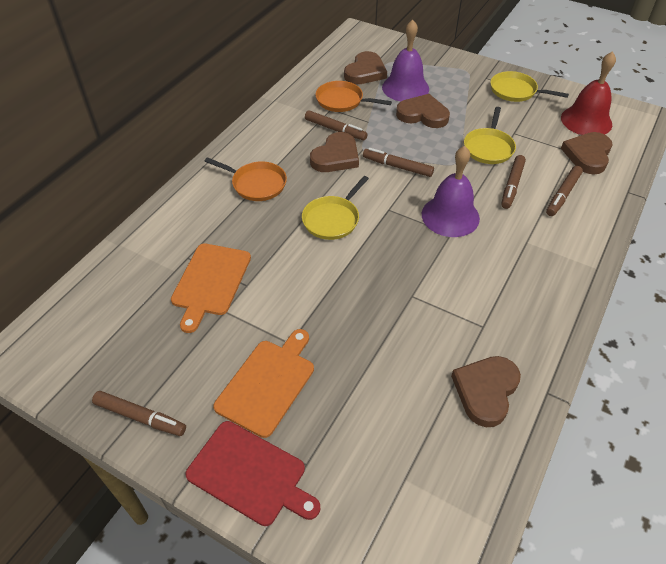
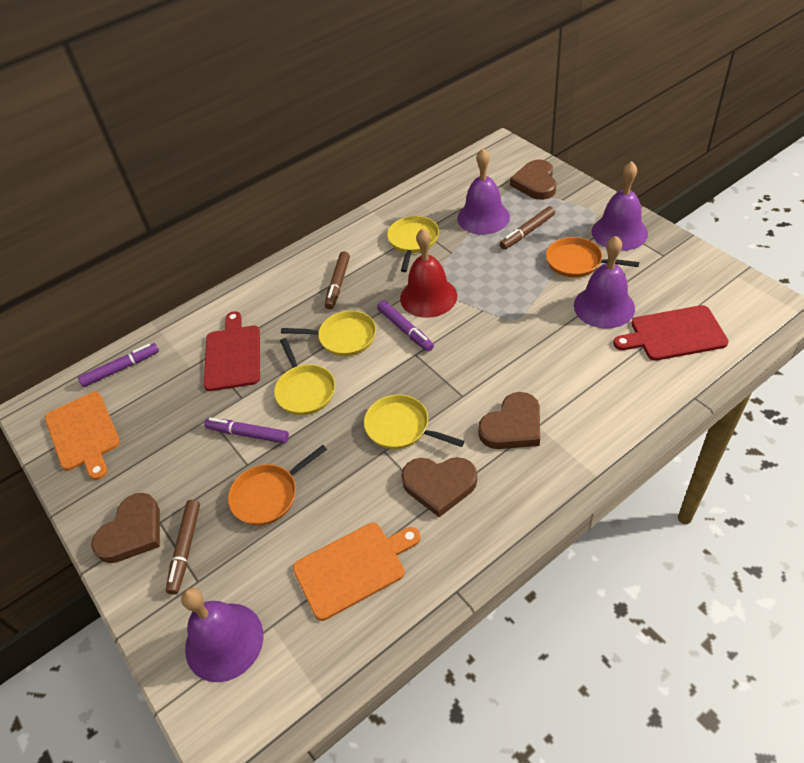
brown heart: 5 -> 4
brown marker: 5 -> 3
purple bell: 2 -> 4
purple marker: 0 -> 3
red cutting board: 1 -> 2
yellow pan: 3 -> 4

